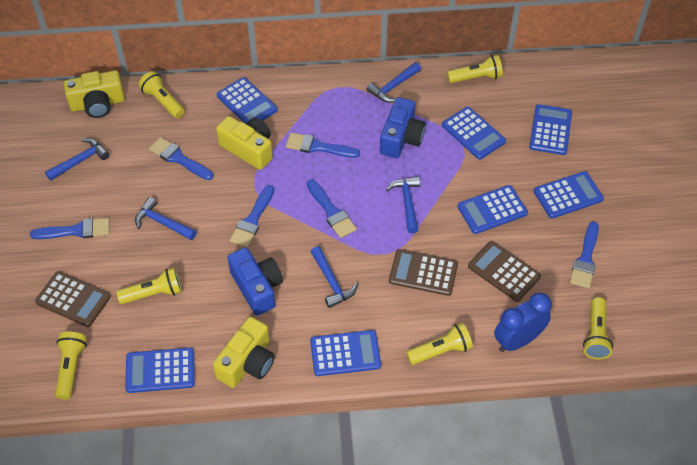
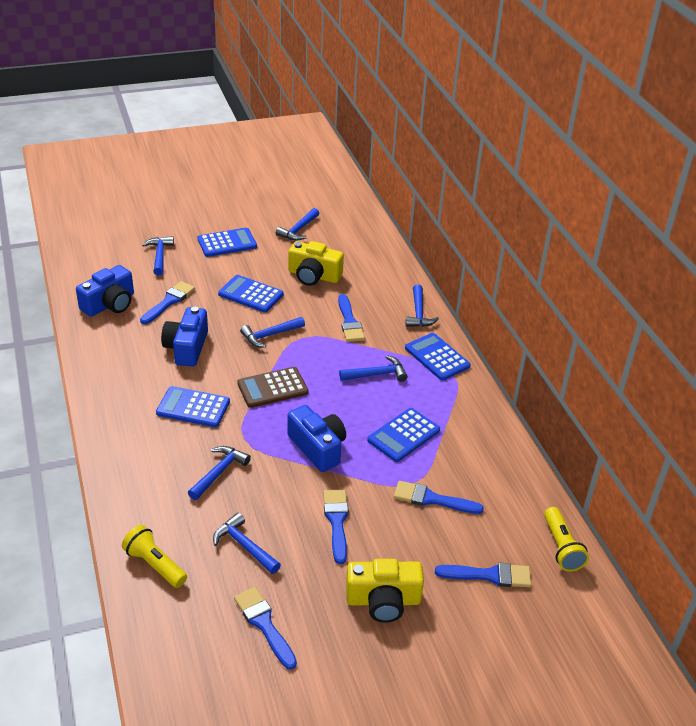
blue calculator: 7 -> 5
blue camera: 2 -> 3
blue clock: 1 -> 0
blue hammer: 5 -> 7
brown calculator: 3 -> 1
yellow camera: 3 -> 2
yellow flashlight: 6 -> 2

